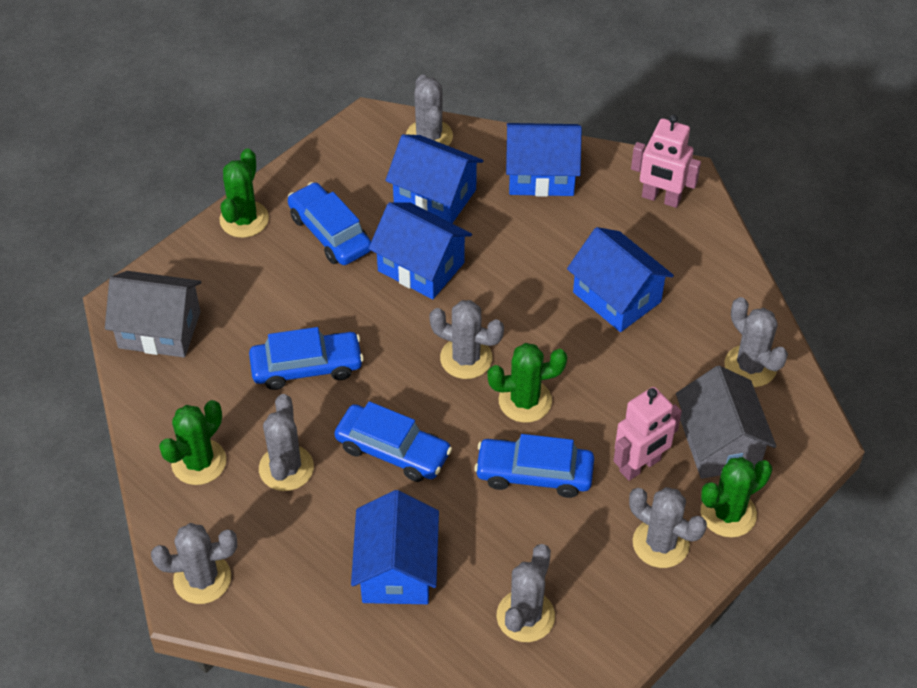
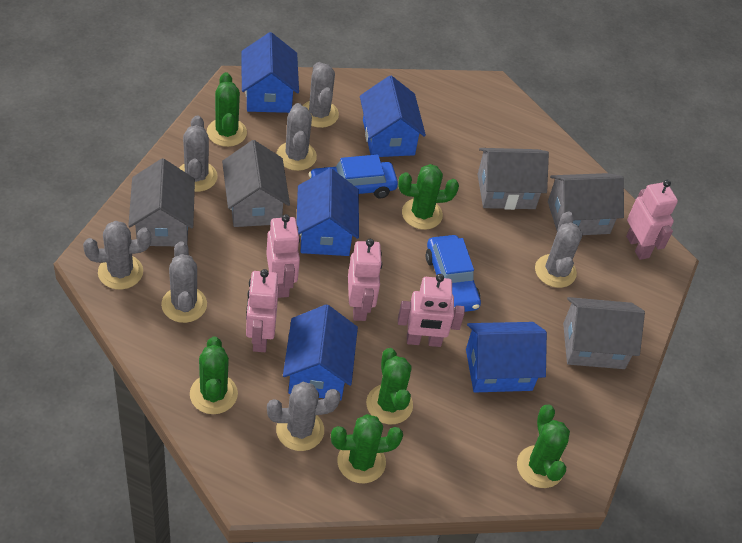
blue car: 4 -> 2
green cactus: 4 -> 6
grey house: 2 -> 5
pink robot: 2 -> 5

